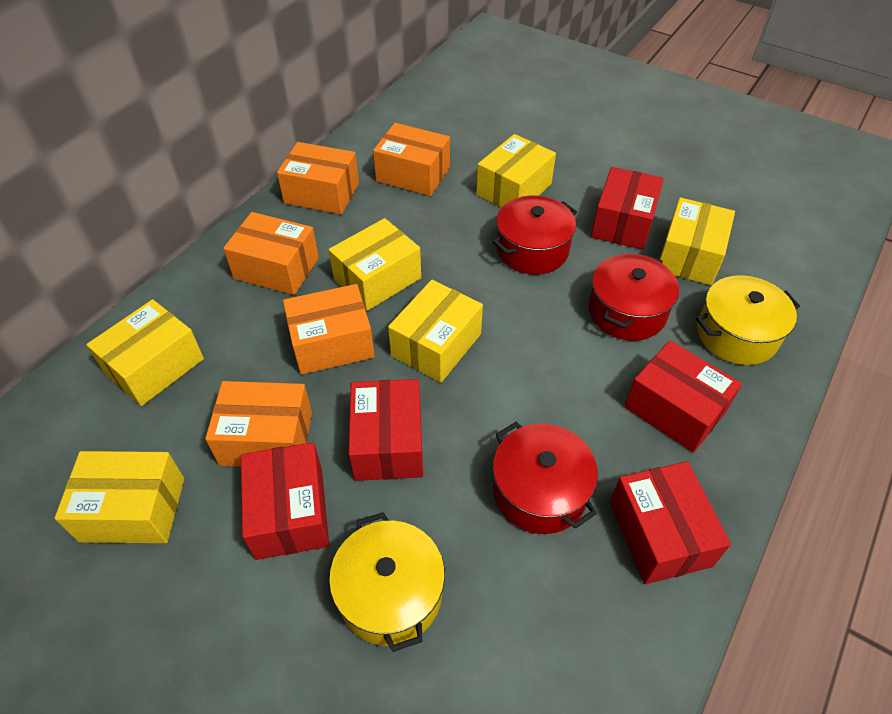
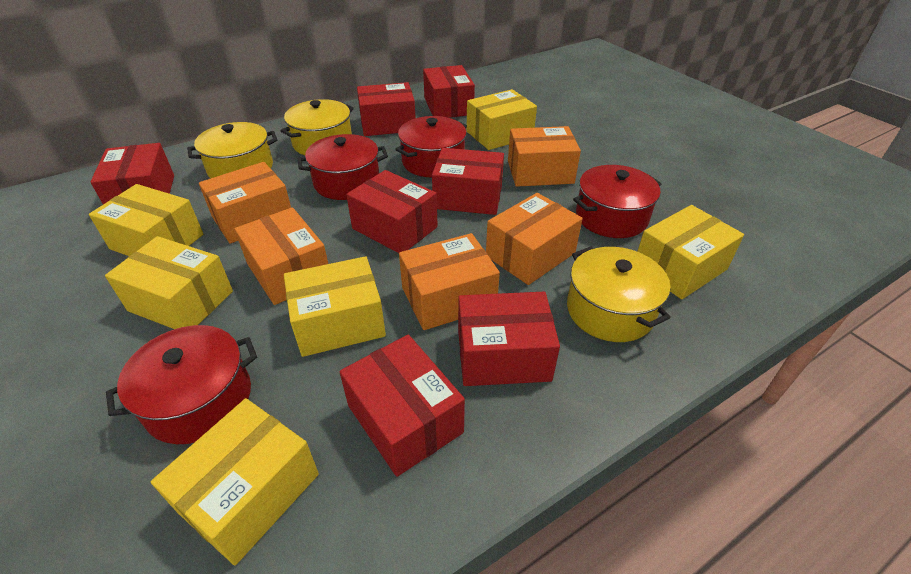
red box: 5 -> 7
red pot: 3 -> 4
yellow pot: 2 -> 3

